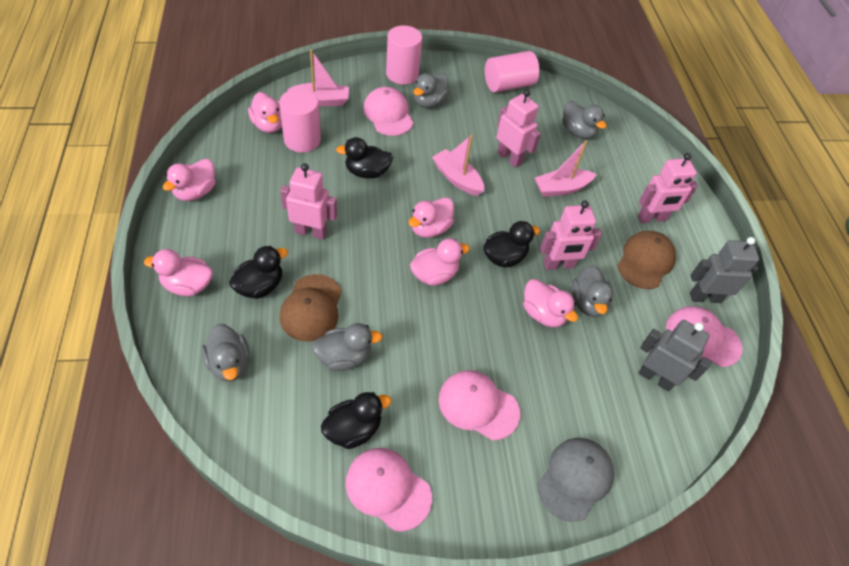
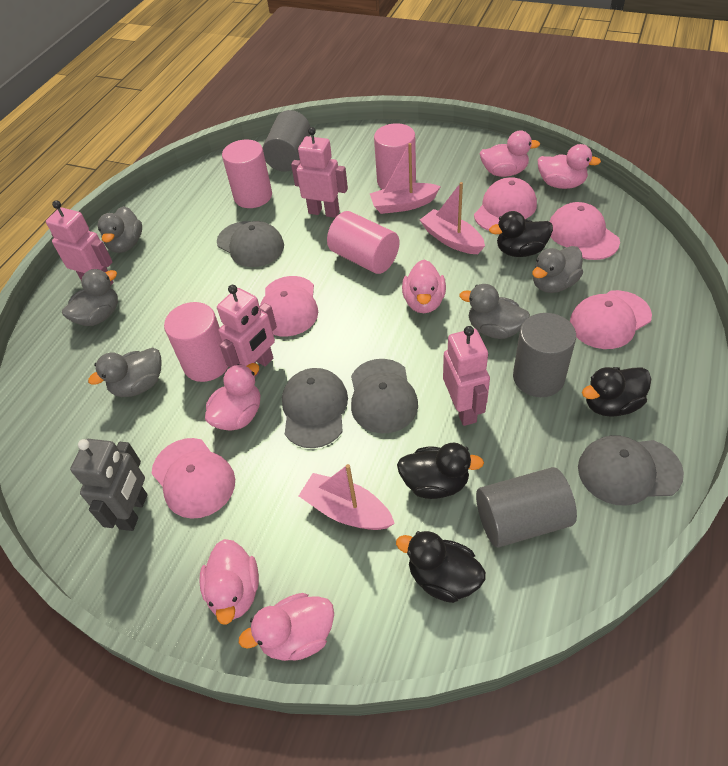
brown cap: 2 -> 0
grey cap: 1 -> 4
grey cylinder: 0 -> 3
grey robot: 2 -> 1
pink cap: 4 -> 5
pink cylinder: 3 -> 4

